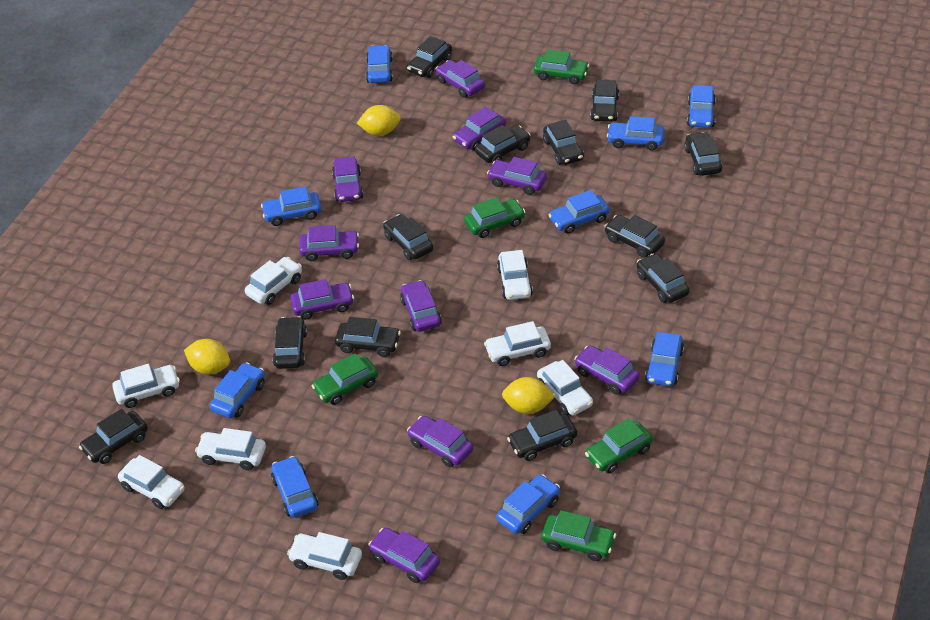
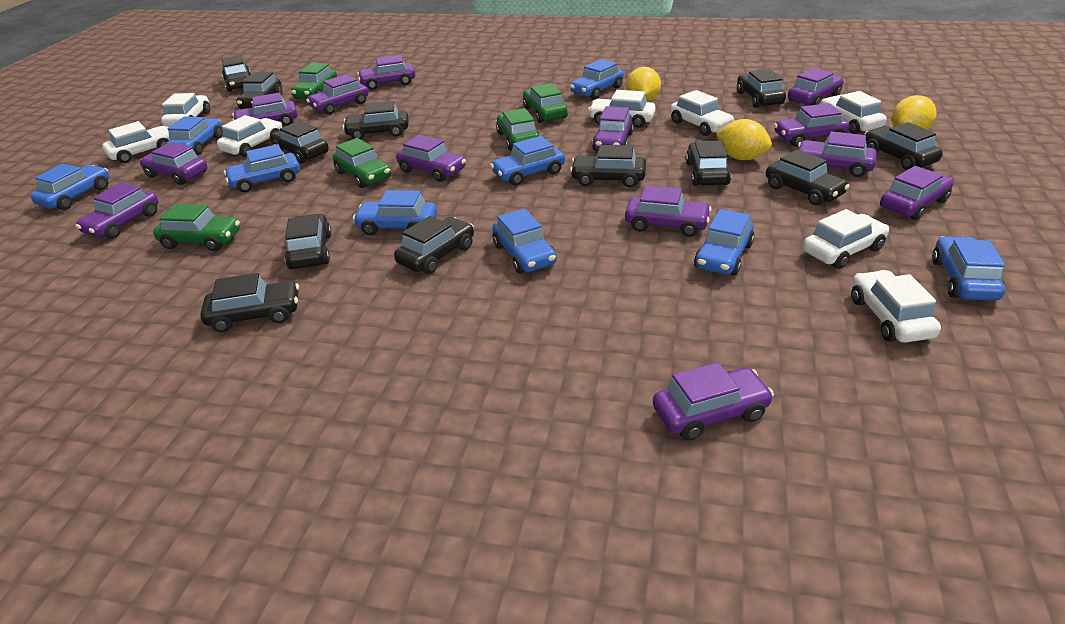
purple car: 10 -> 13

